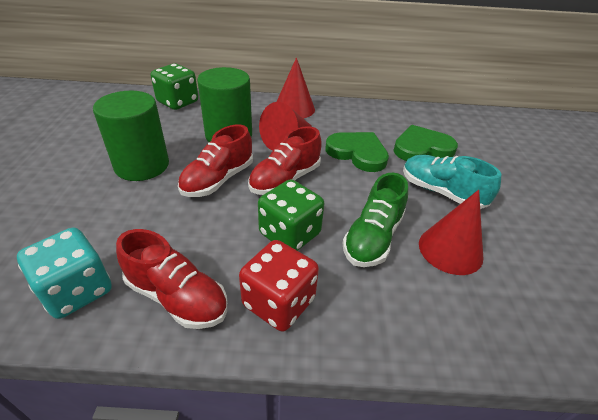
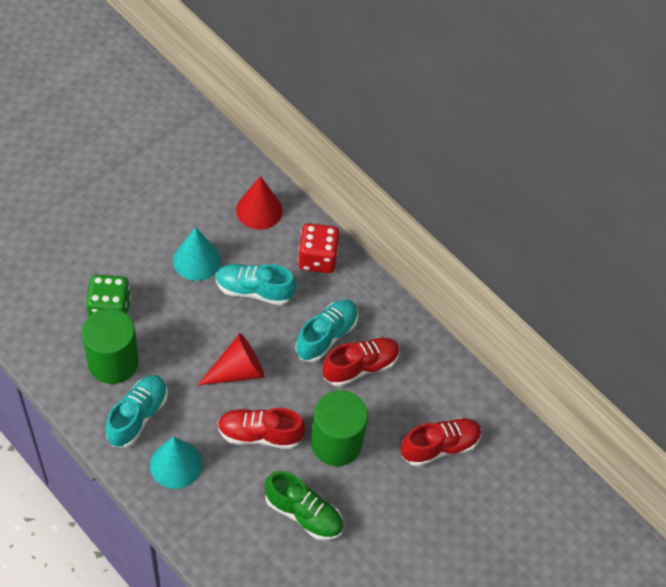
green dice: 2 -> 1
green heart: 2 -> 0
red cone: 3 -> 2
turquoise cone: 0 -> 2
turquoise dice: 1 -> 0
turquoise shoe: 1 -> 3

